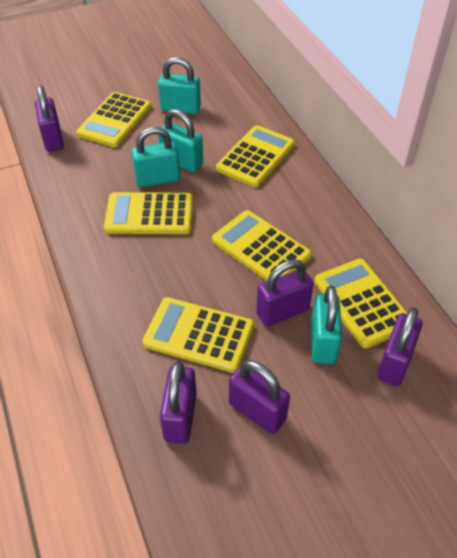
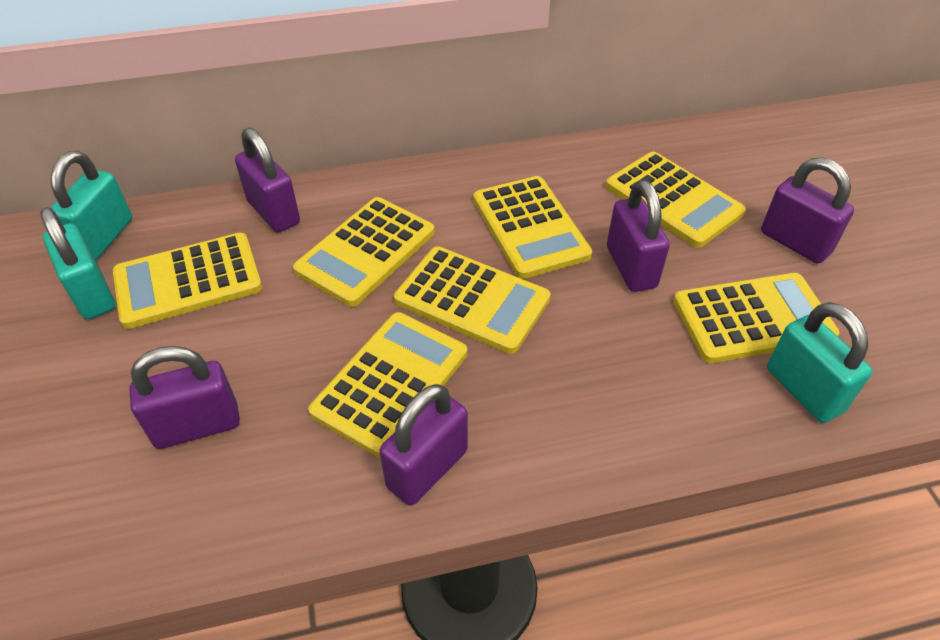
turquoise padlock: 4 -> 3
yellow calculator: 6 -> 7

